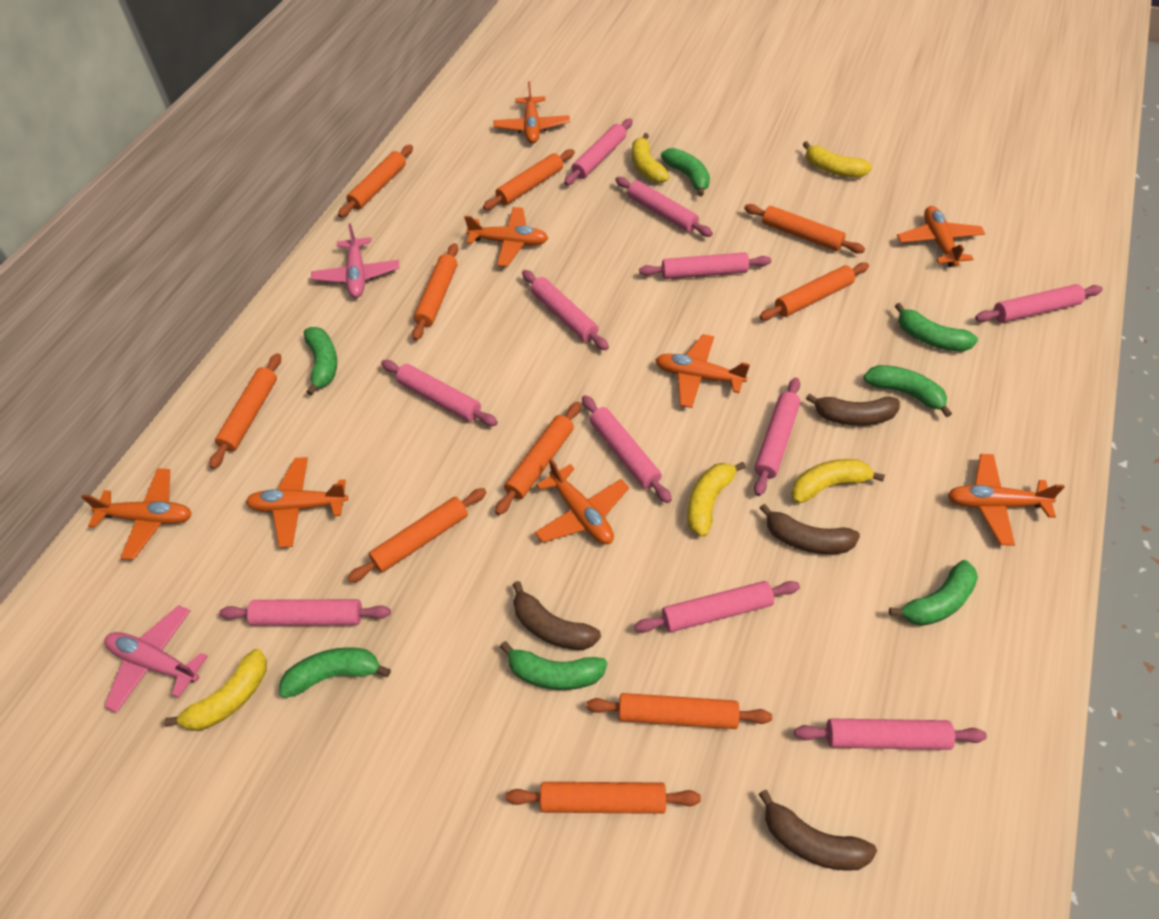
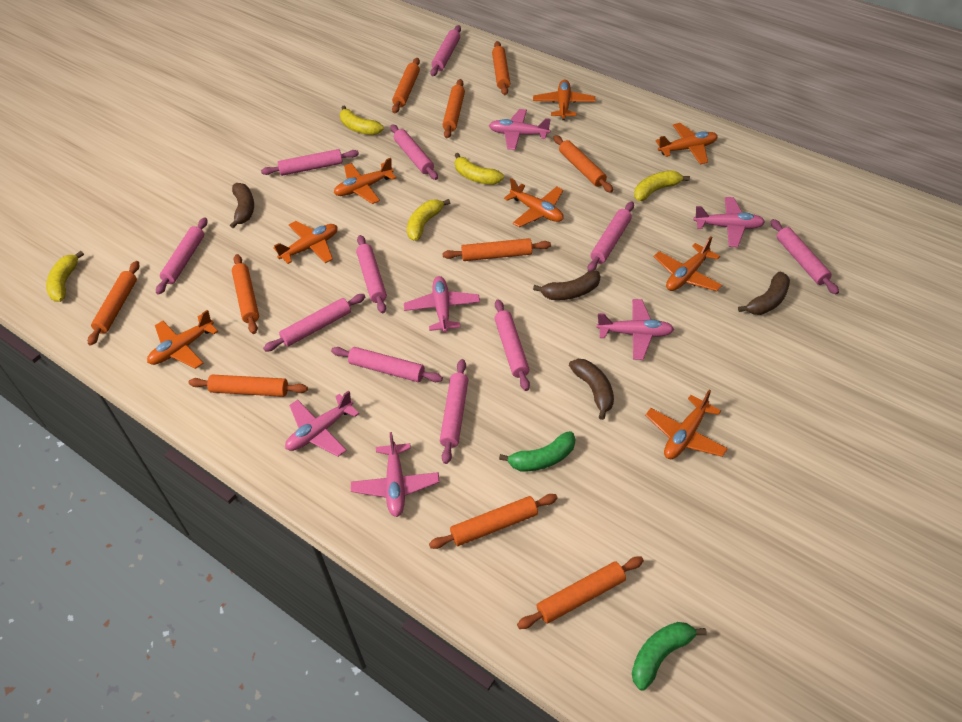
green banana: 7 -> 2
pink plane: 2 -> 6

